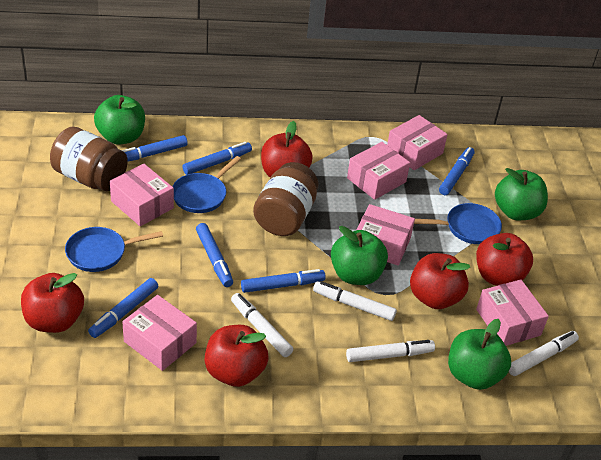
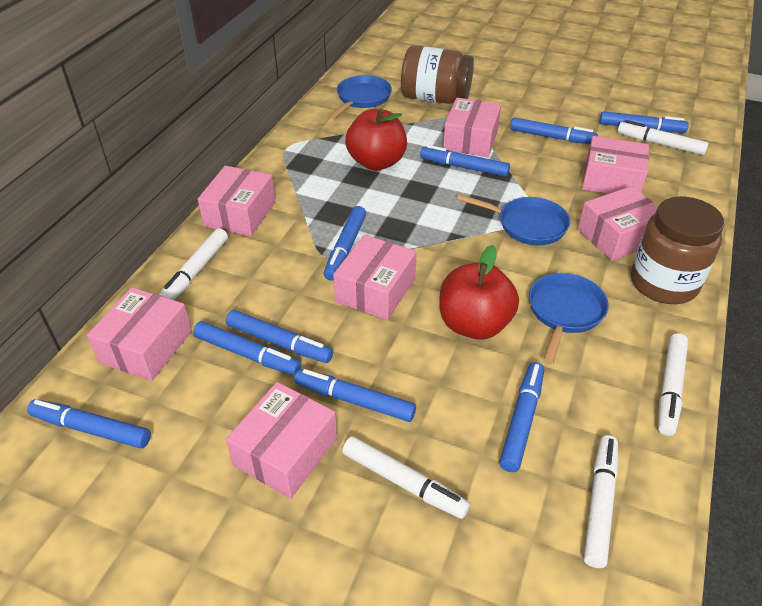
blue marker: 6 -> 9
green apple: 4 -> 0
pink box: 6 -> 7
red apple: 5 -> 2
white marker: 4 -> 5

